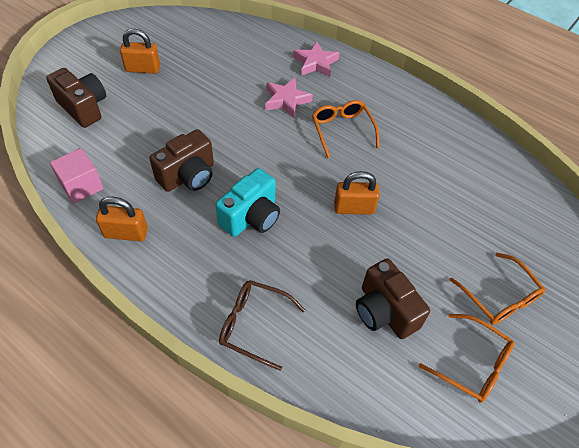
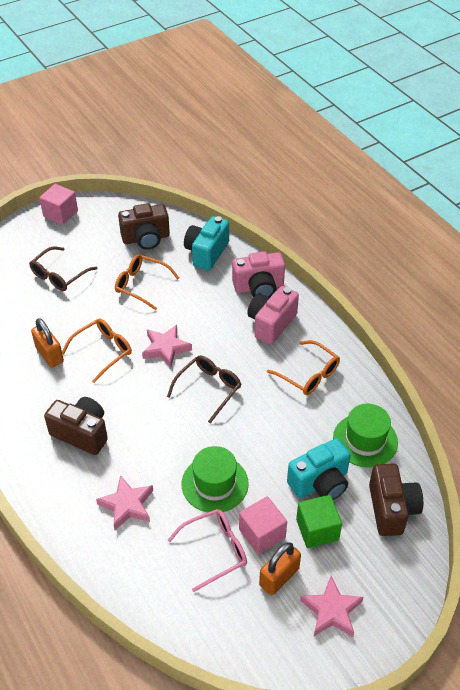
brown glasses: 1 -> 2
green cube: 0 -> 1
green hat: 0 -> 2
orange padlock: 3 -> 2
pink camera: 0 -> 2
pink cube: 1 -> 2
pink glasses: 0 -> 1
pink star: 2 -> 3
turquoise camera: 1 -> 2

